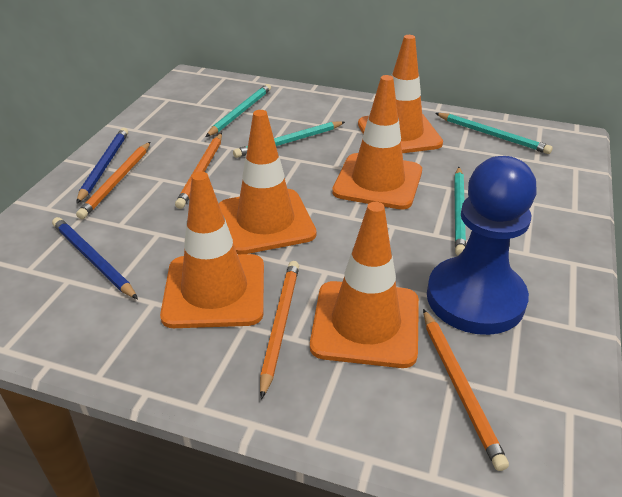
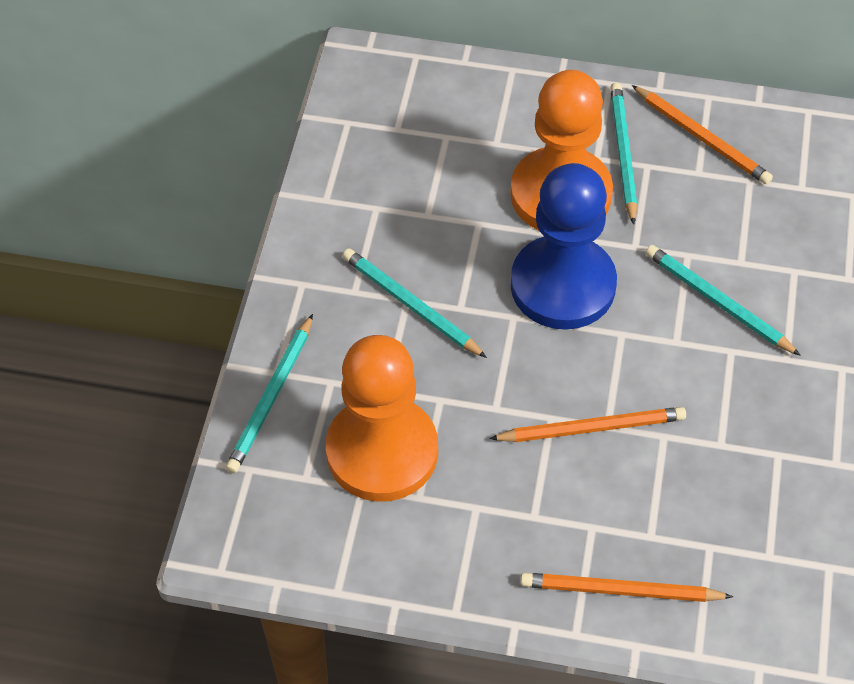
blue pencil: 2 -> 0
orange pawn: 0 -> 2
orange pencil: 4 -> 3
orange traffic cone: 5 -> 0

